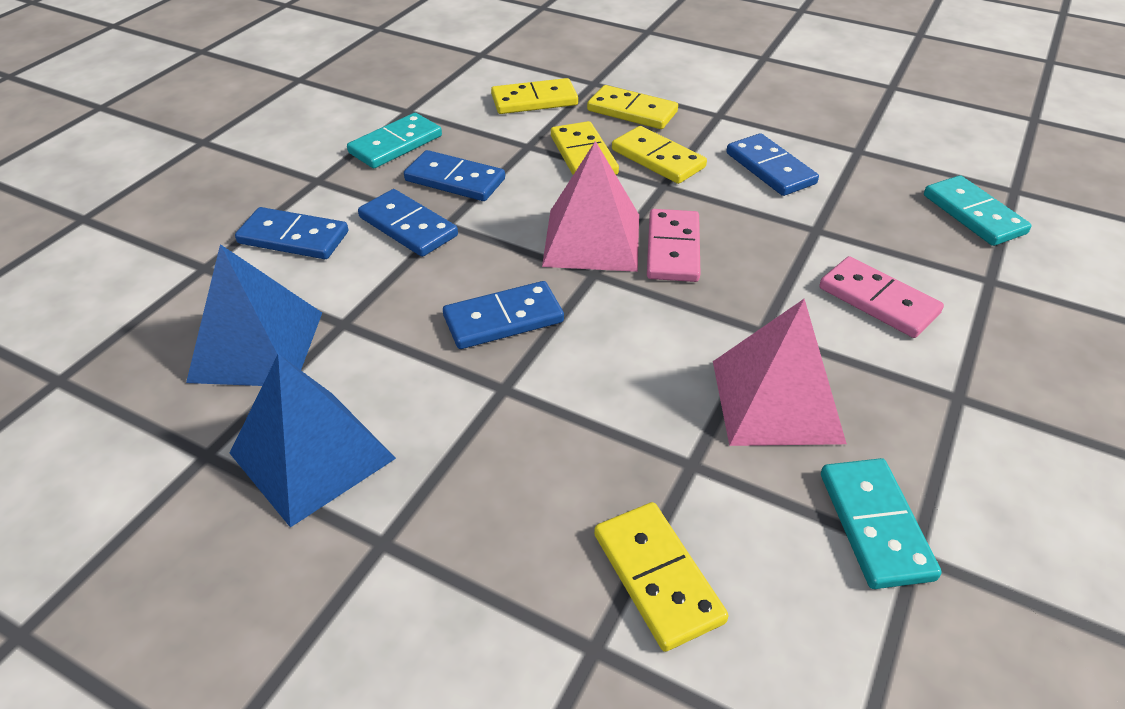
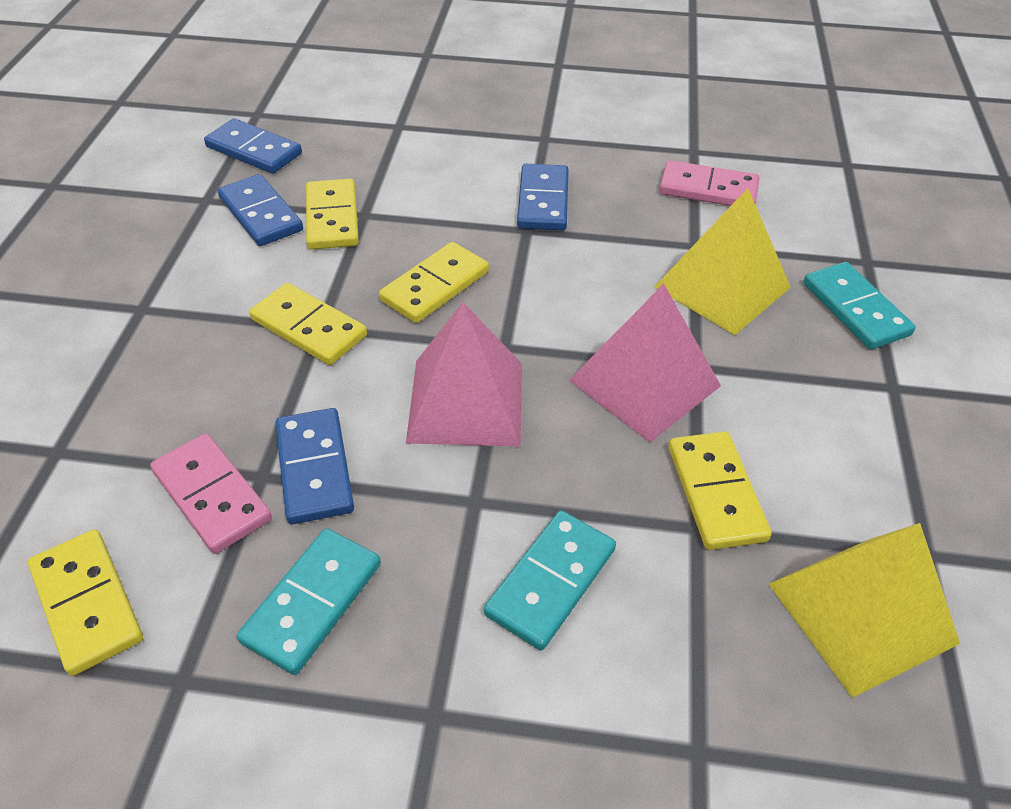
blue domino: 5 -> 4
blue pyramid: 2 -> 0
yellow pyramid: 0 -> 2

